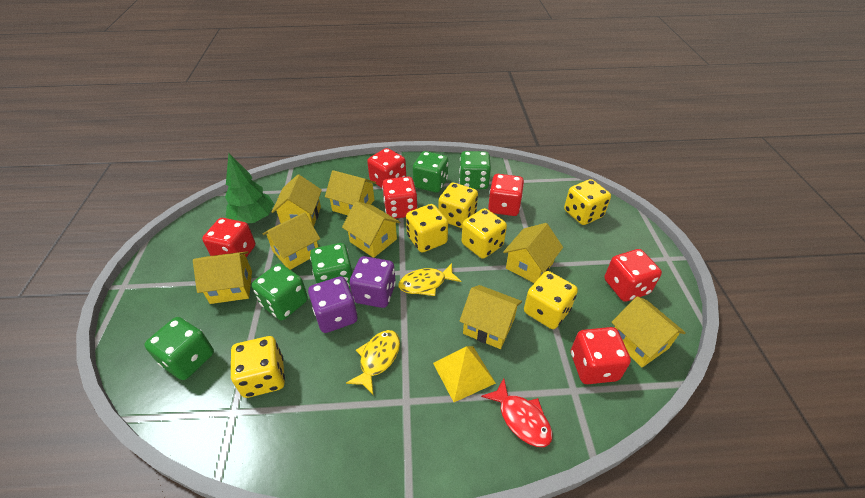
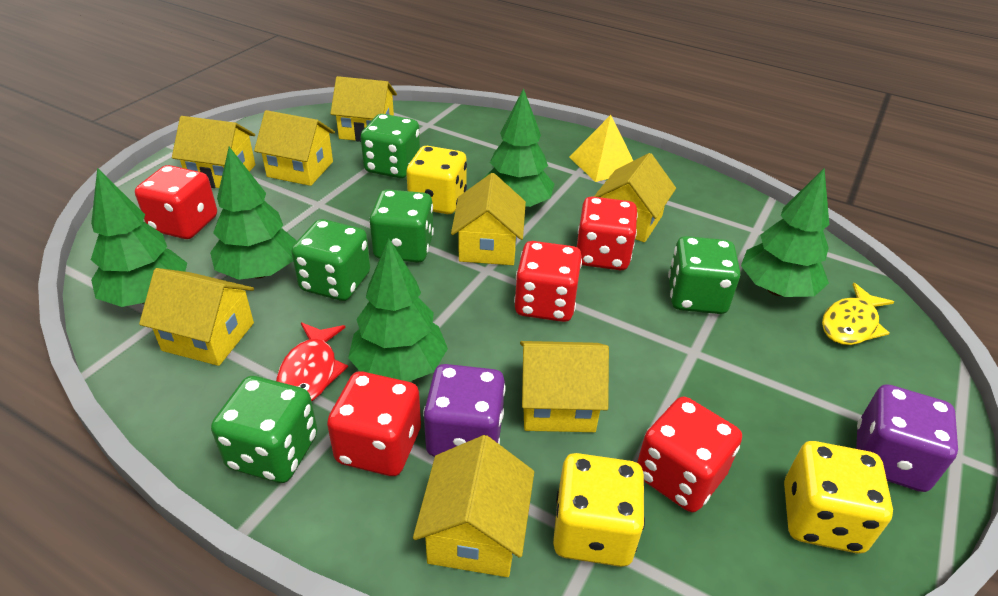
green tree: 1 -> 5
red dice: 6 -> 5
yellow dice: 6 -> 3
yellow fish: 2 -> 1

